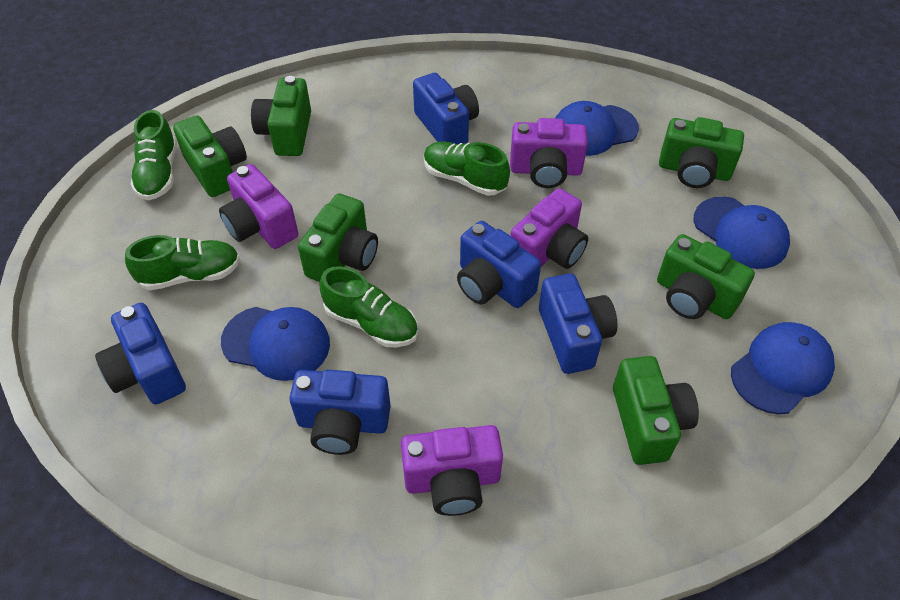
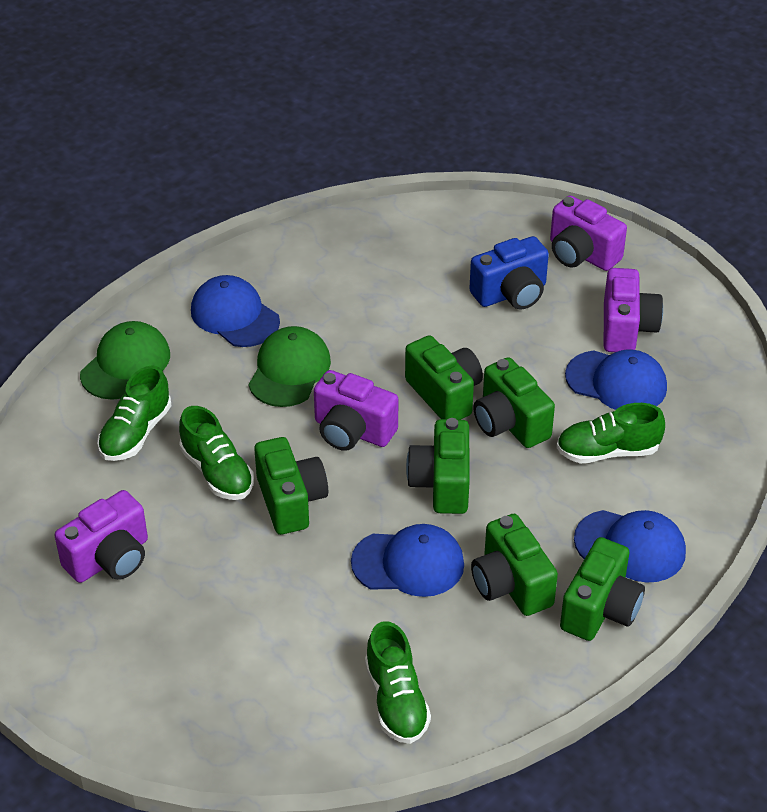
blue camera: 5 -> 1
green cap: 0 -> 2

